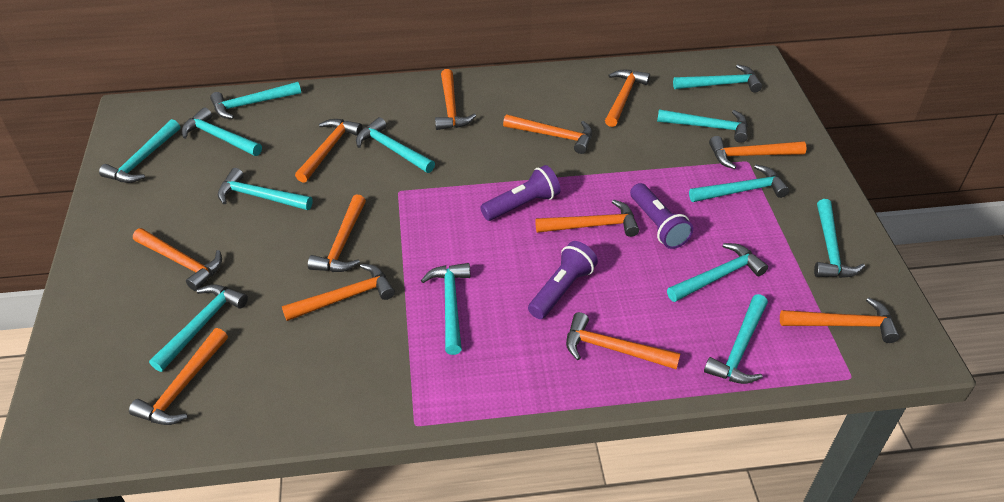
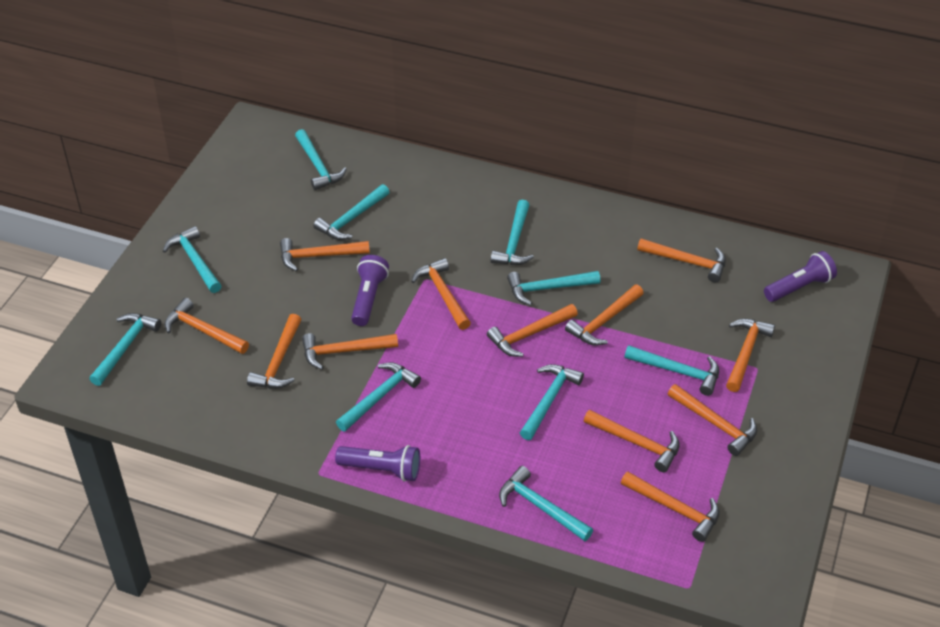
turquoise hammer: 13 -> 10

